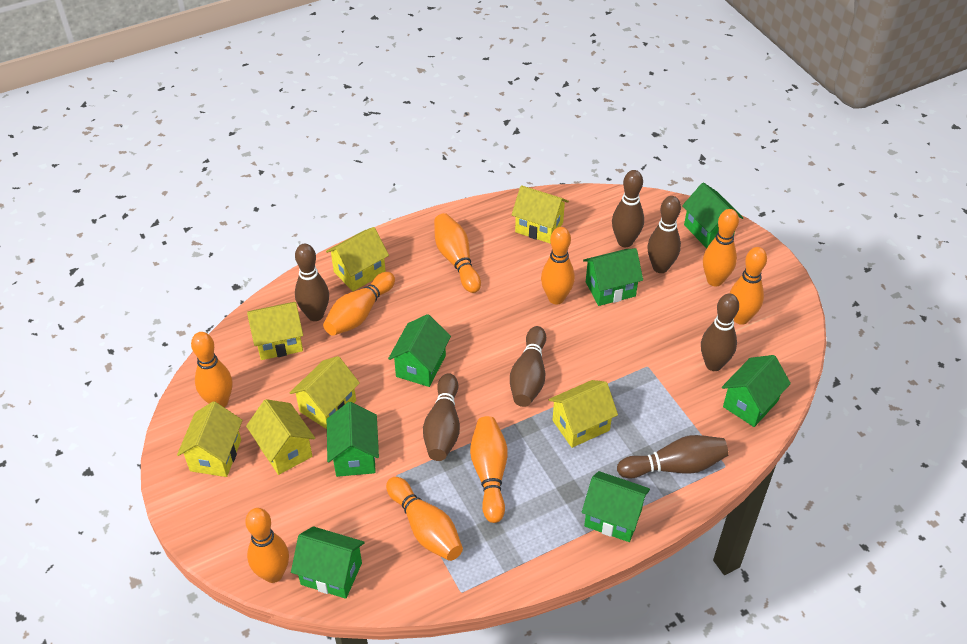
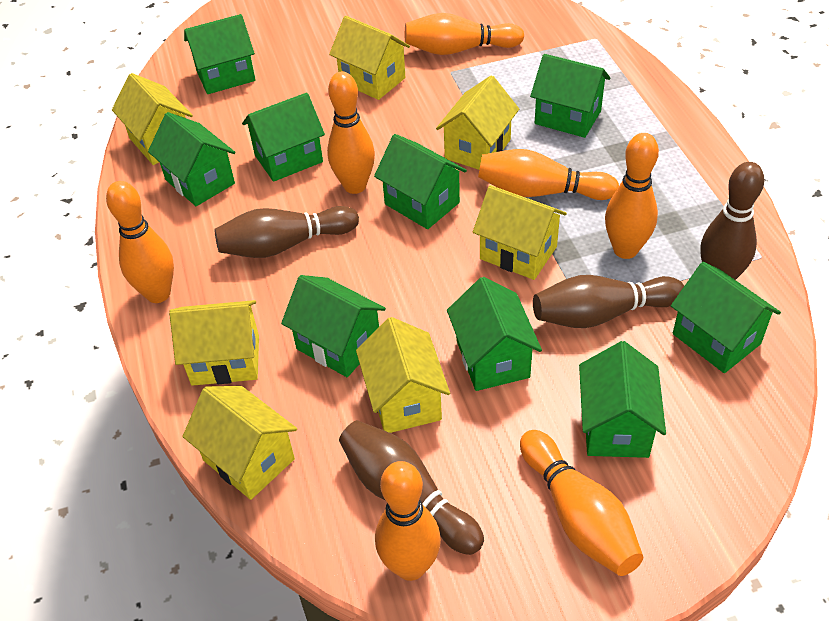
brown bowling pin: 7 -> 4
green house: 7 -> 9
orange bowling pin: 9 -> 7

